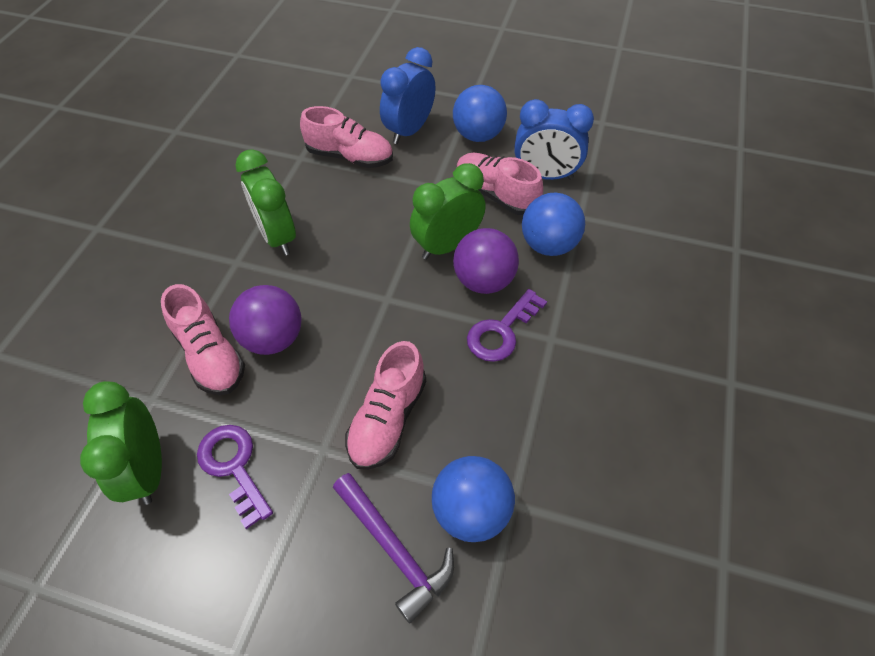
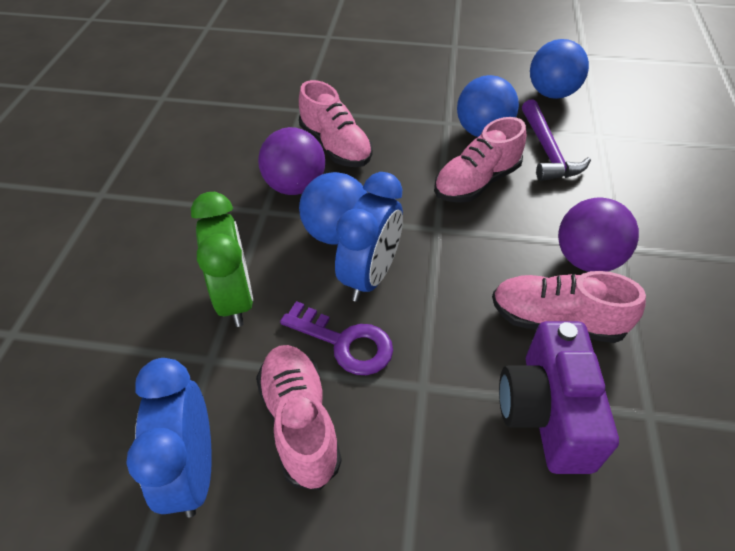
green clock: 3 -> 1
purple camera: 0 -> 1
purple key: 2 -> 1

